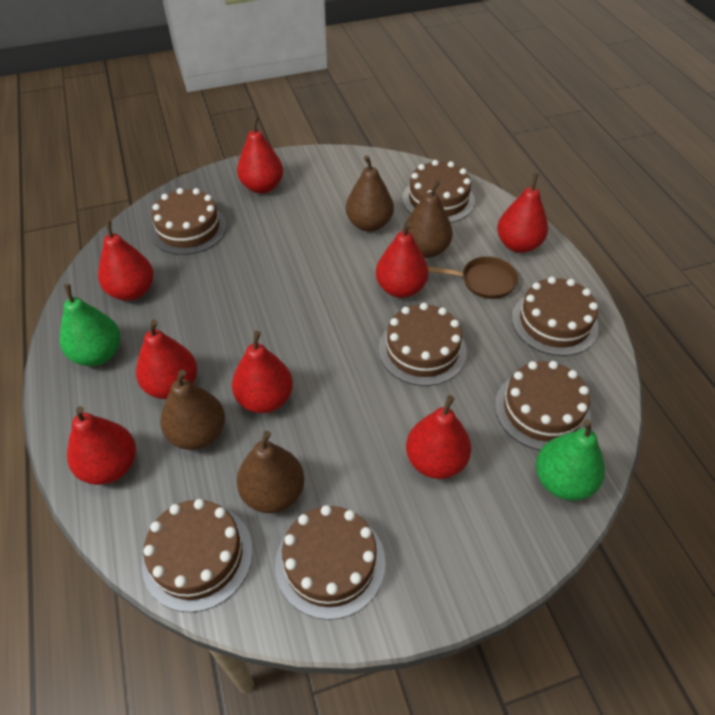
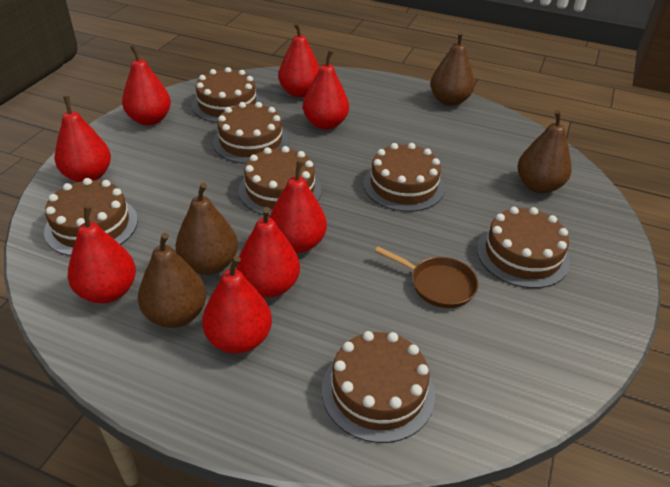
green pear: 2 -> 0

